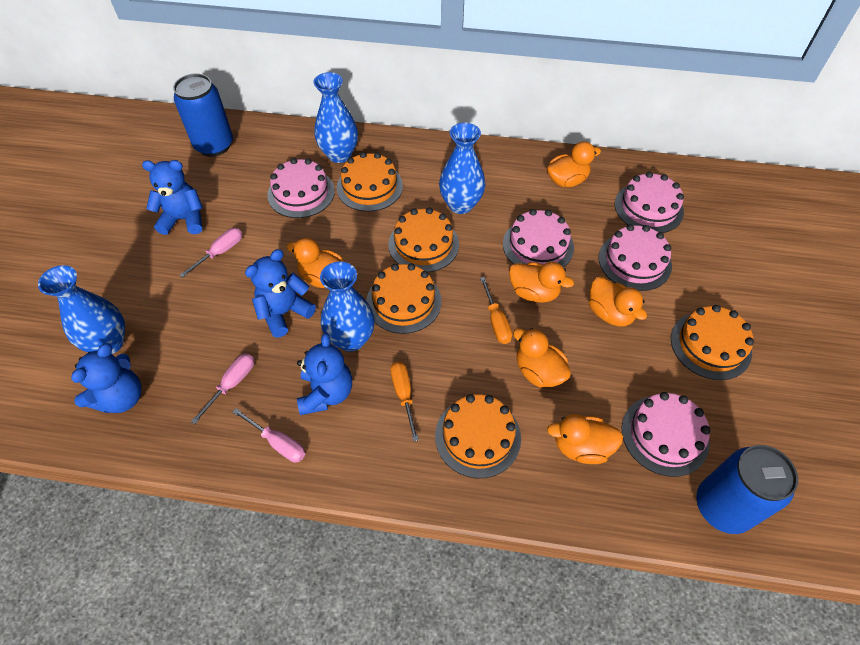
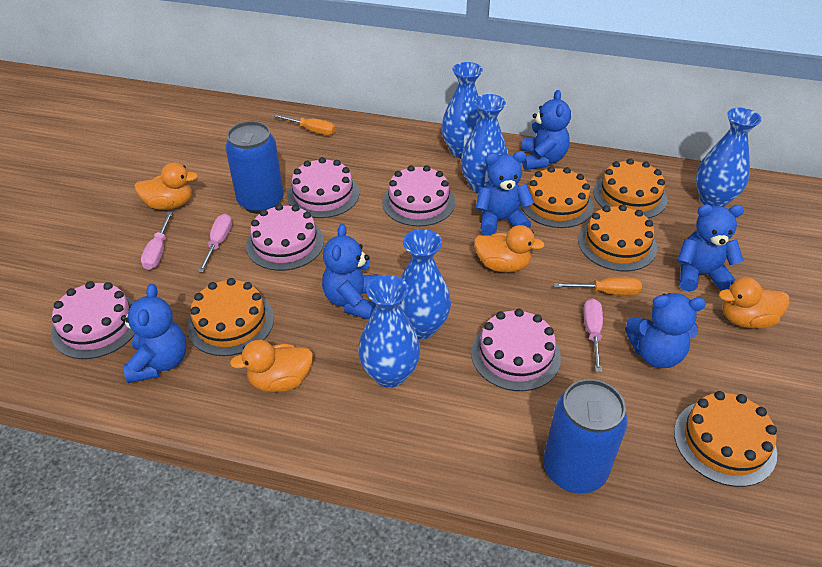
blue teddy bear: 4 -> 6
blue vase: 4 -> 5
orange duck: 6 -> 4

